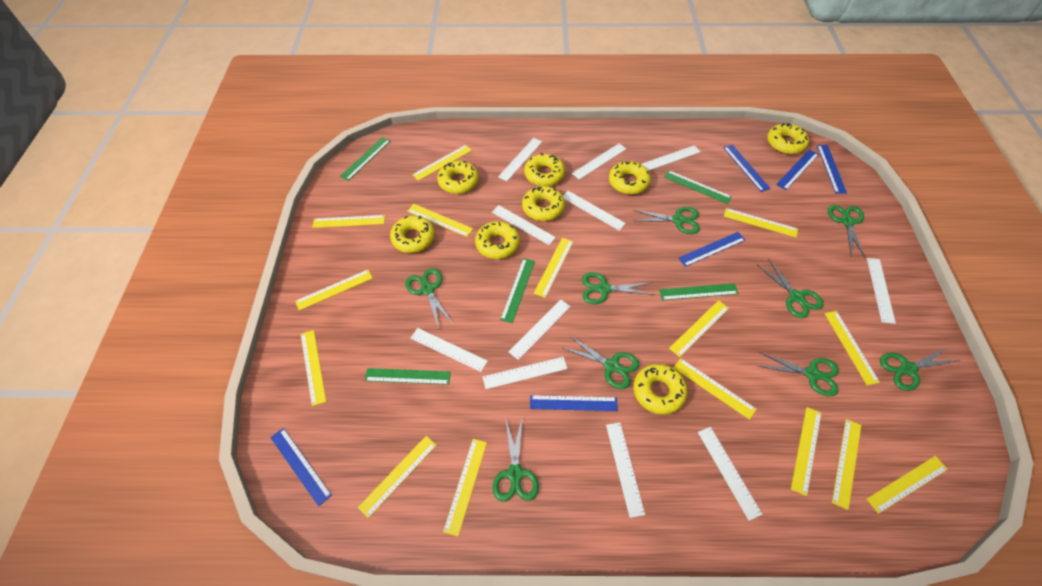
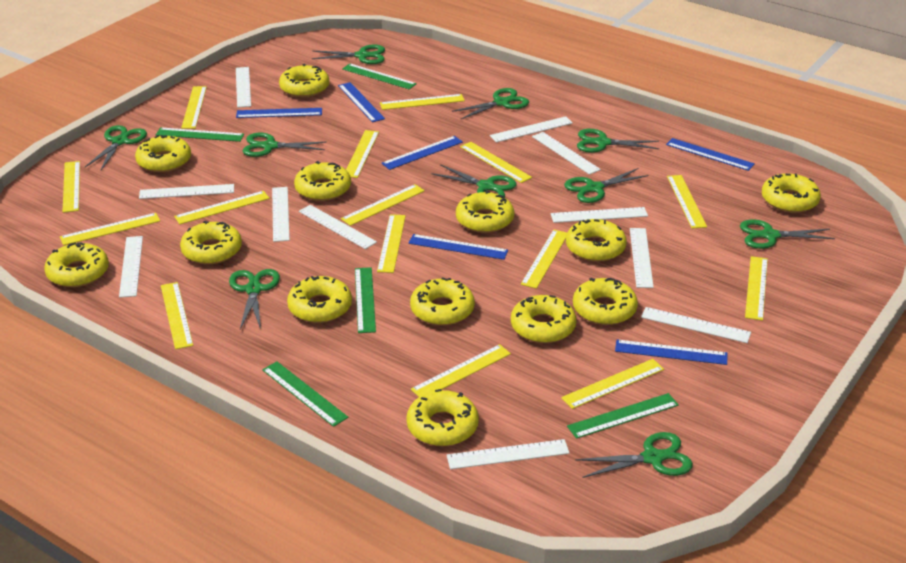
green scissors: 9 -> 10
yellow donut: 8 -> 13

